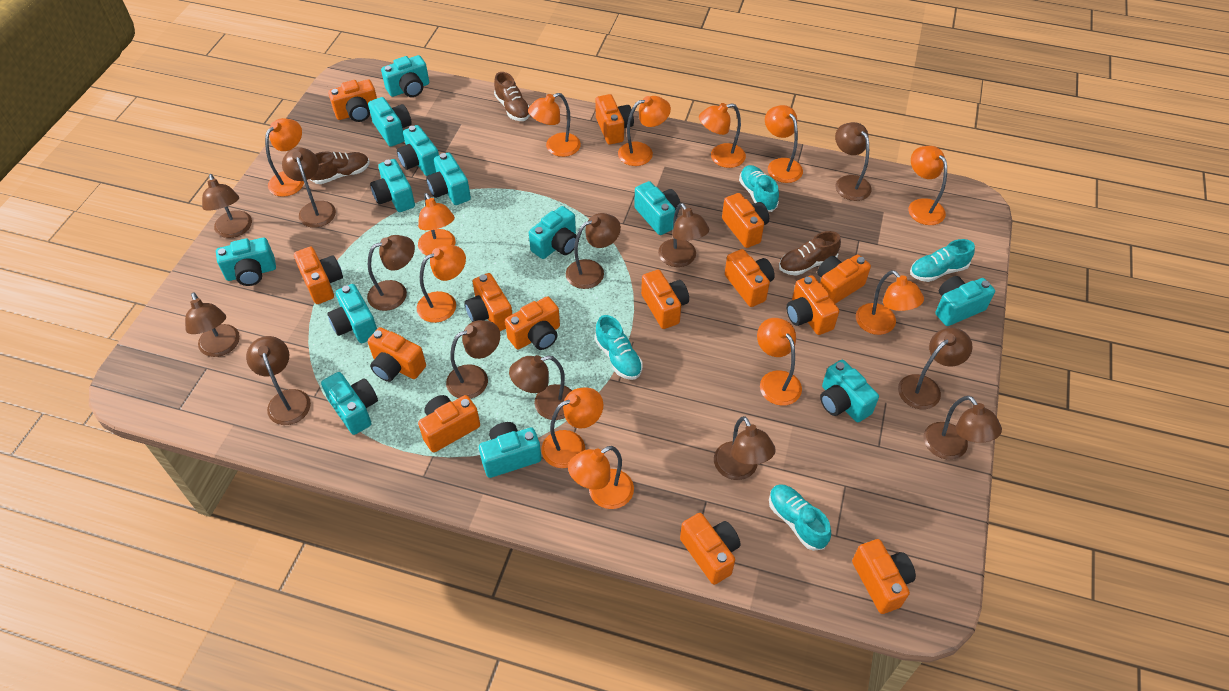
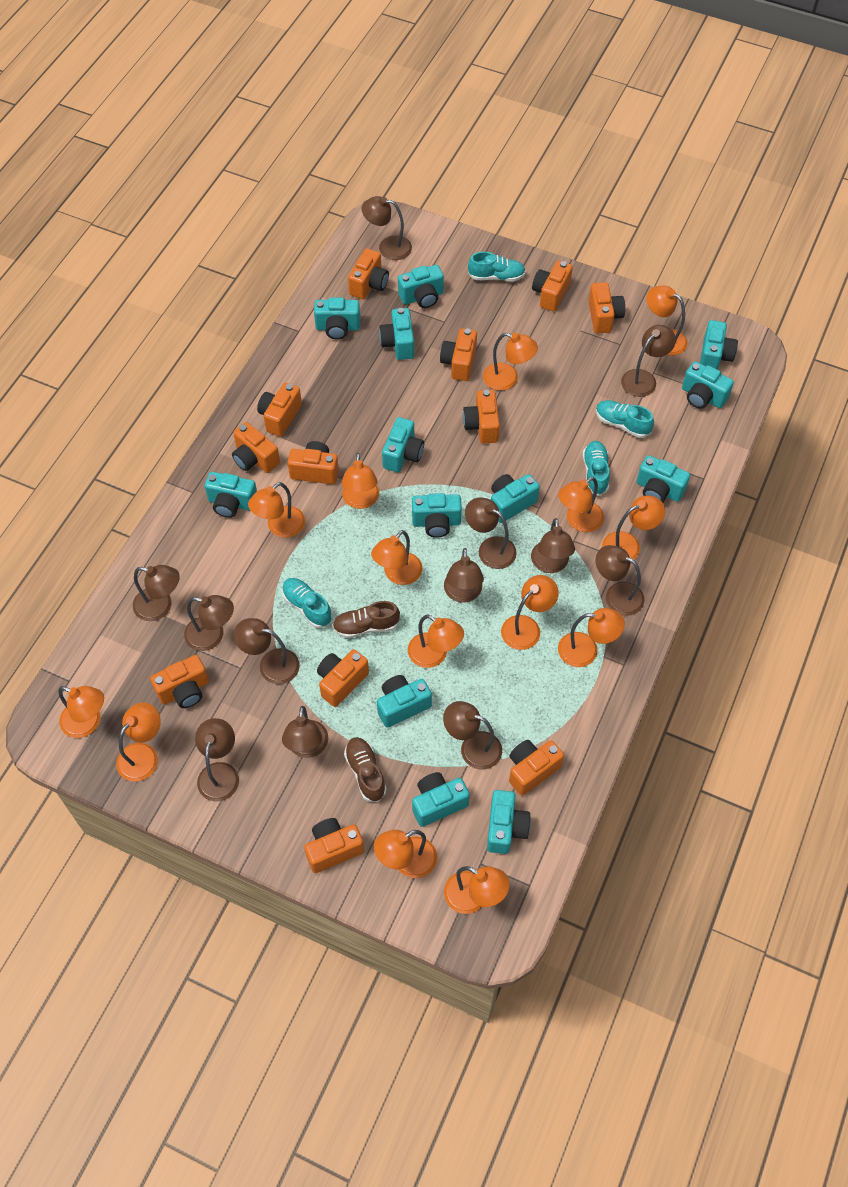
brown lamp: 13 -> 12
brown shoe: 3 -> 2
orange camera: 14 -> 12
orange lamp: 12 -> 14

